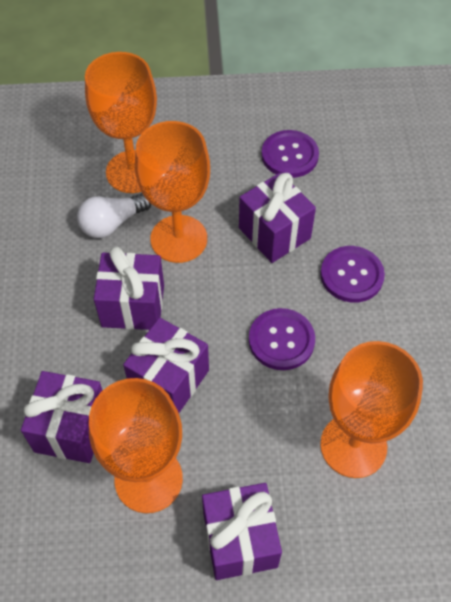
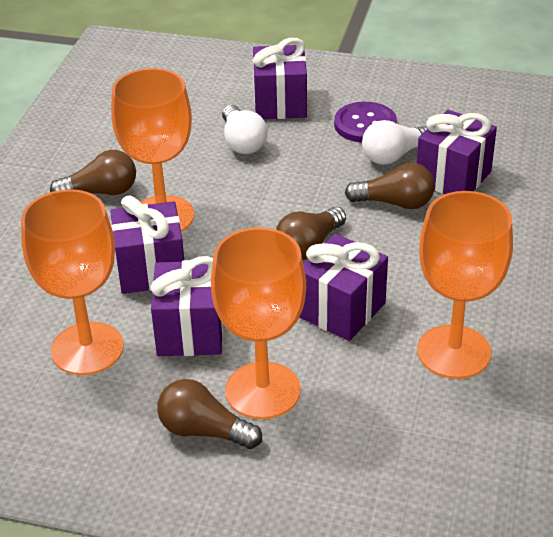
brown light bulb: 0 -> 4
purple button: 3 -> 1
white light bulb: 1 -> 2

